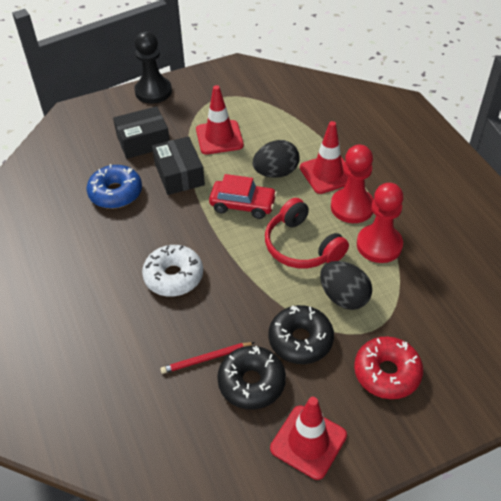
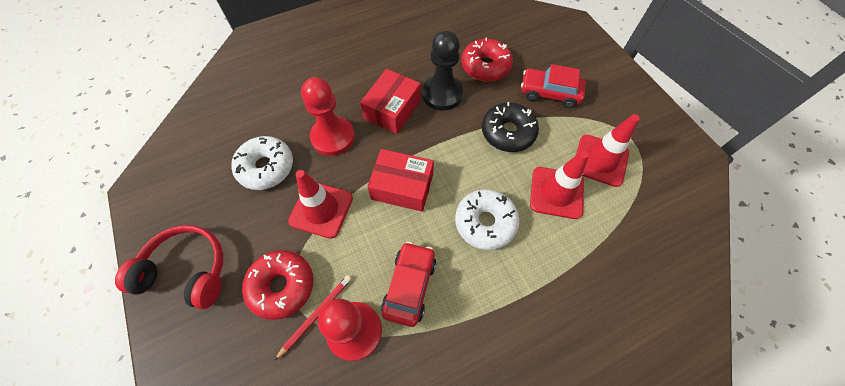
black box: 2 -> 0
black donut: 2 -> 1
black egg: 2 -> 0
blue donut: 1 -> 0
red box: 0 -> 2
red car: 1 -> 2
red donut: 1 -> 2
white donut: 1 -> 2

